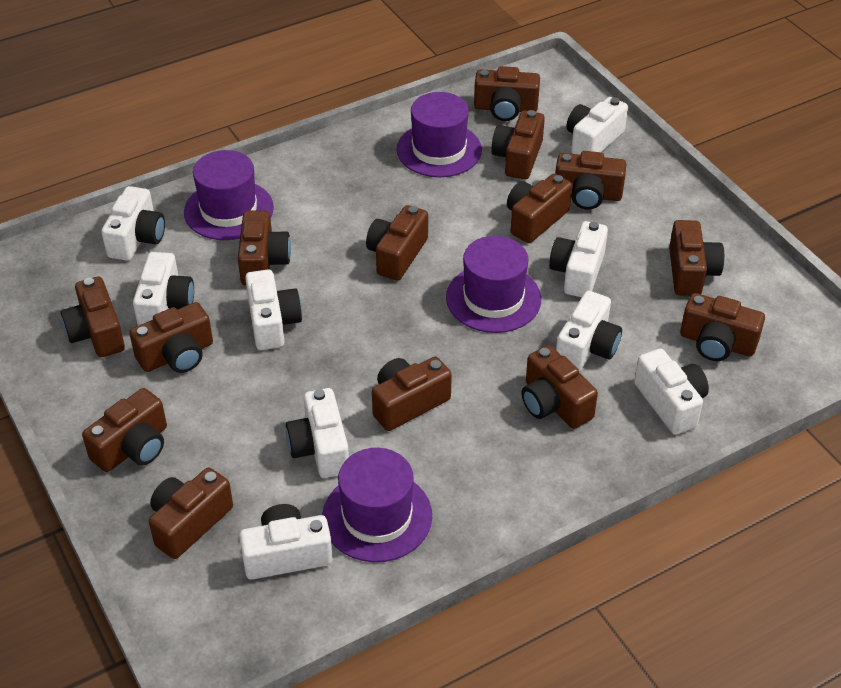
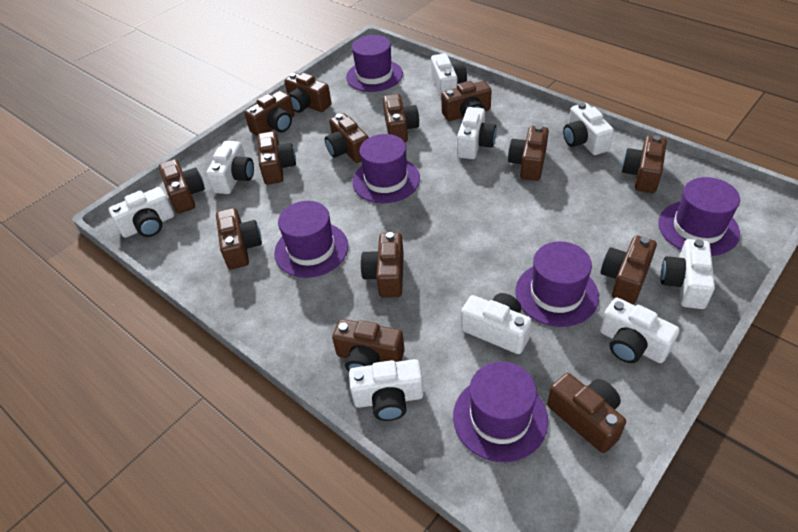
purple hat: 4 -> 6

